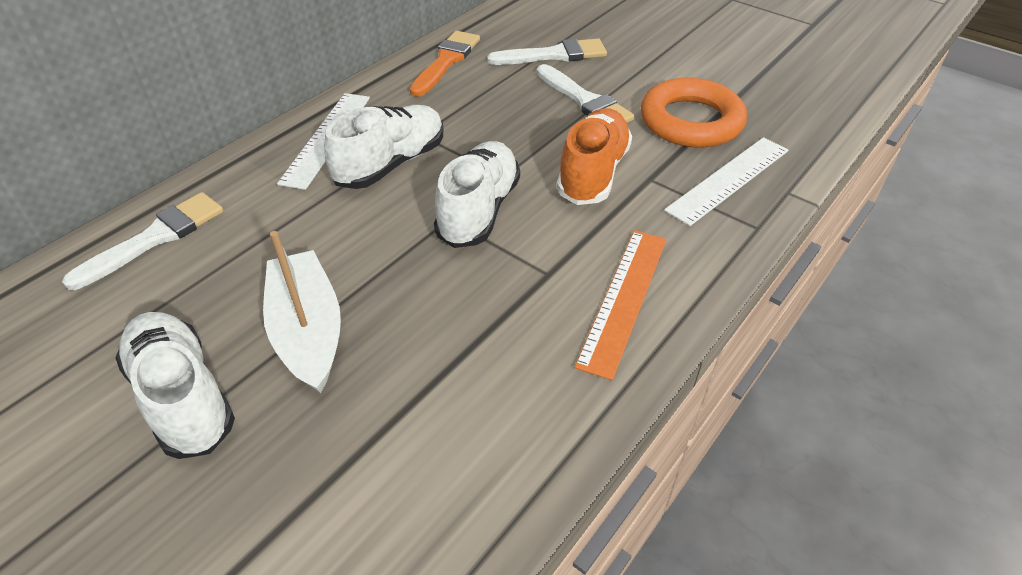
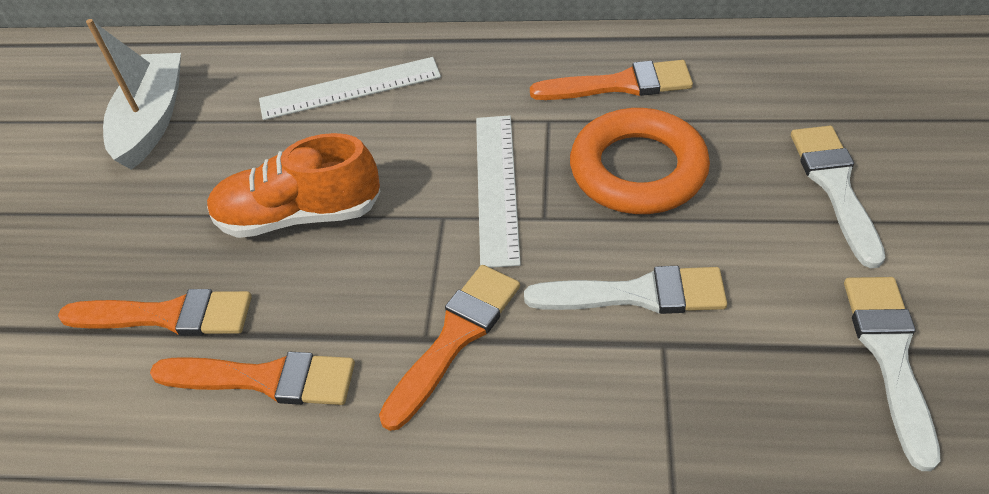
orange brush: 1 -> 4
orange ruler: 1 -> 0
white shoe: 3 -> 0

